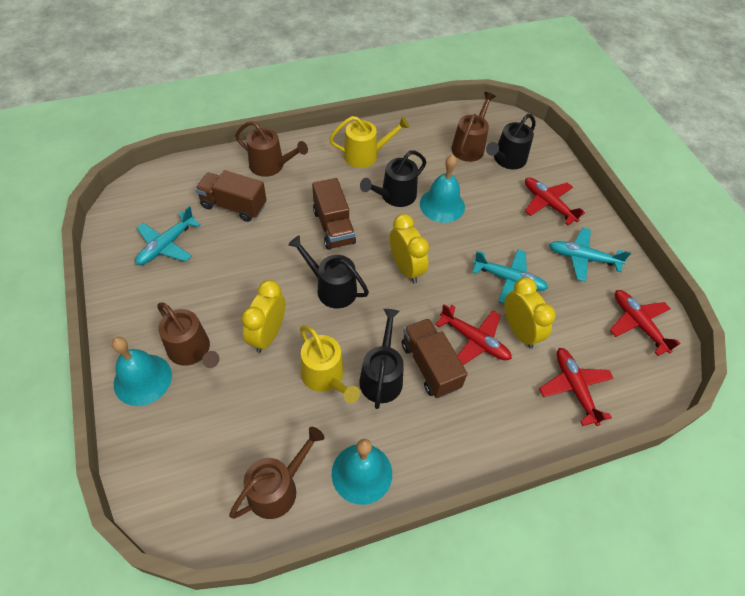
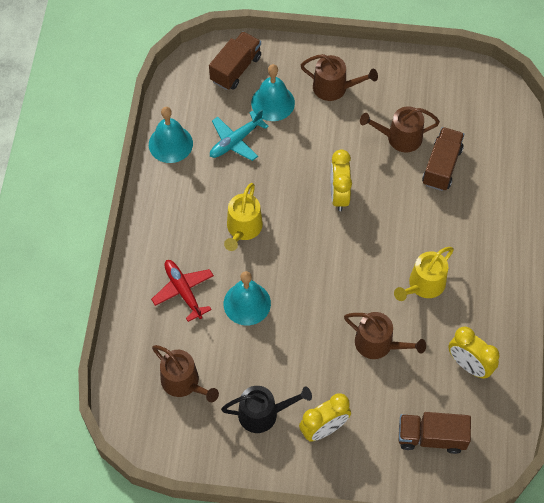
black watering can: 4 -> 1
red plane: 4 -> 1
turquoise plane: 3 -> 1

